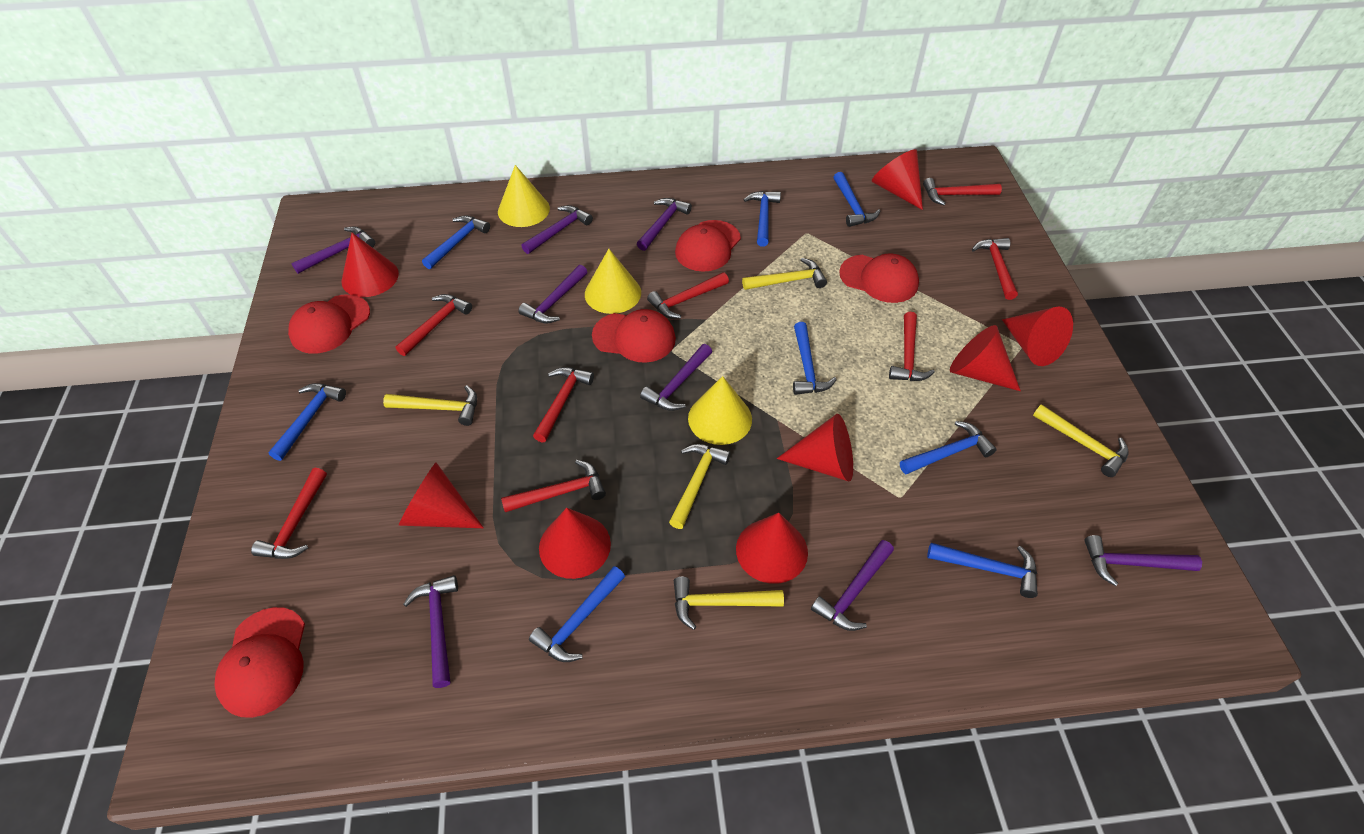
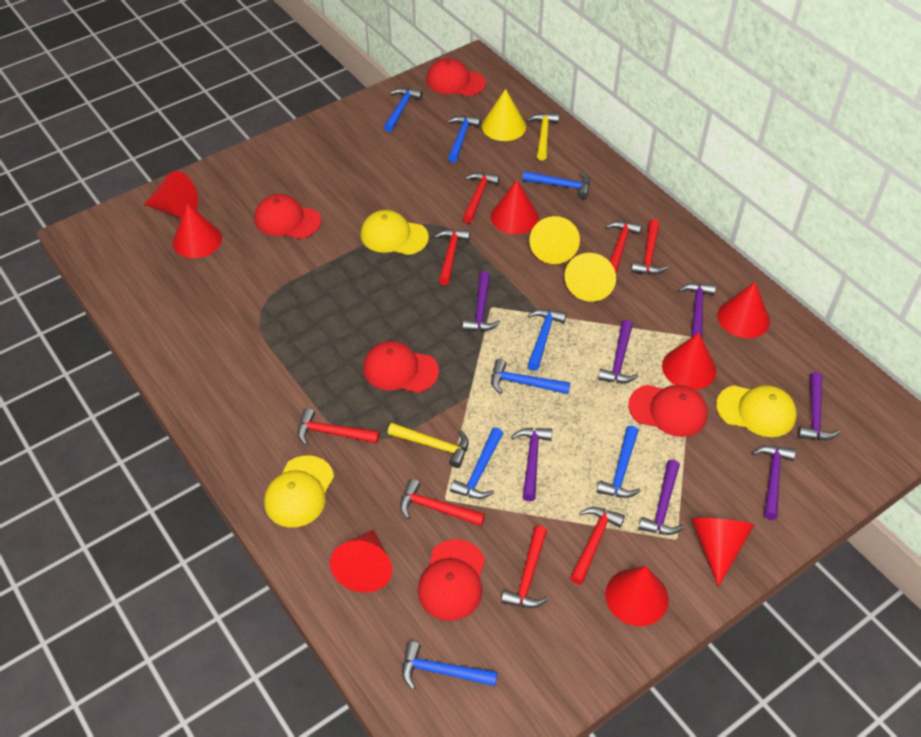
purple hammer: 8 -> 7
yellow cap: 0 -> 3
yellow hammer: 5 -> 2

